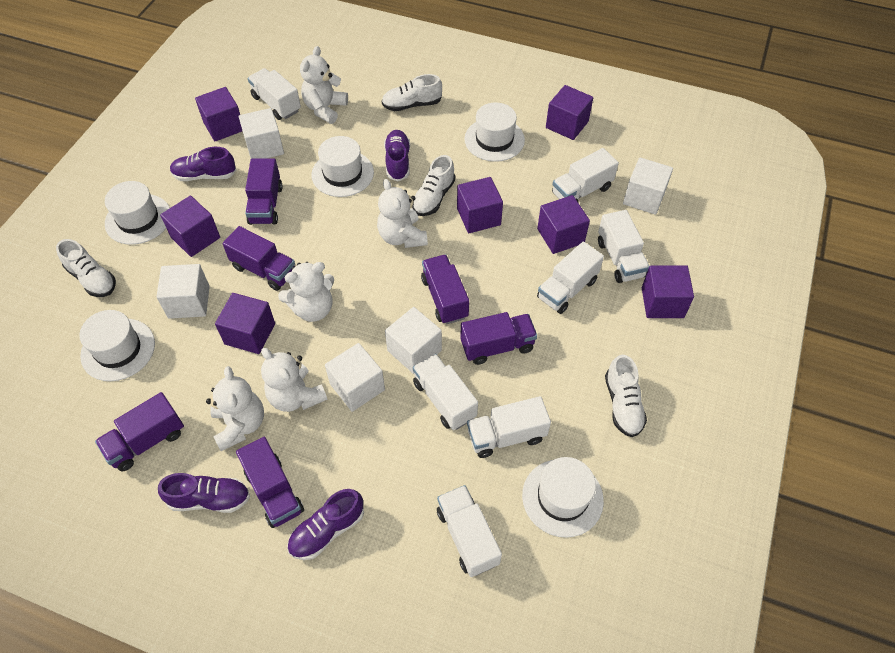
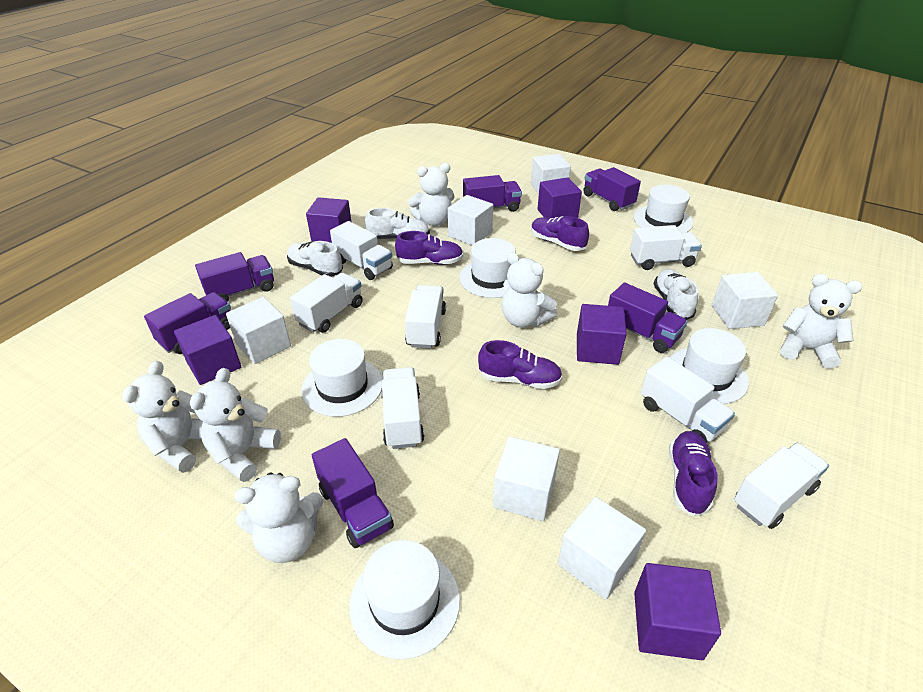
purple cube: 7 -> 5
white cube: 5 -> 6
white shoe: 4 -> 3
white teddy bear: 5 -> 6

